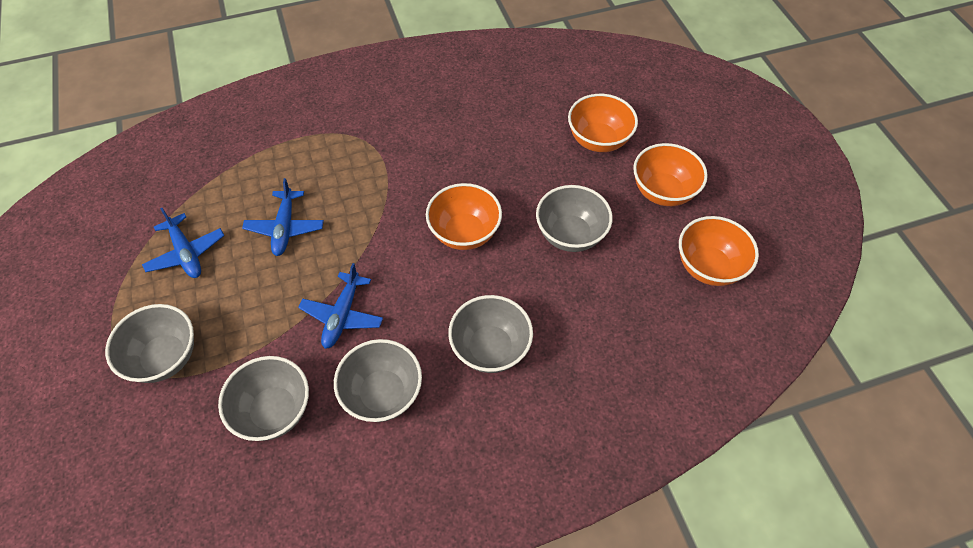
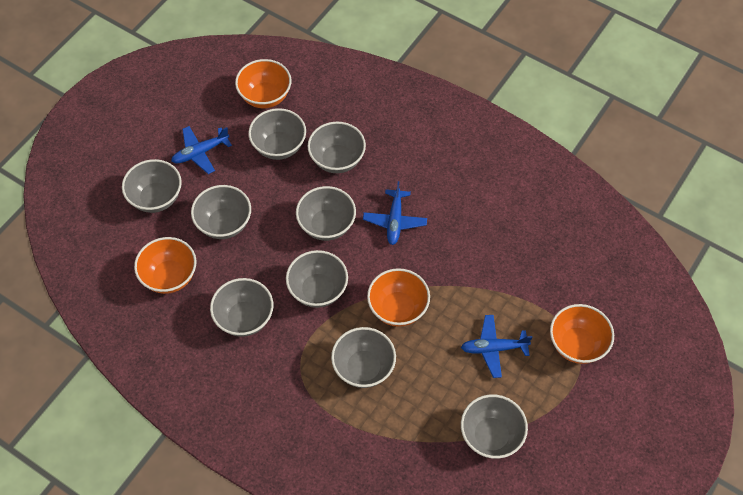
grey bowl: 5 -> 9

